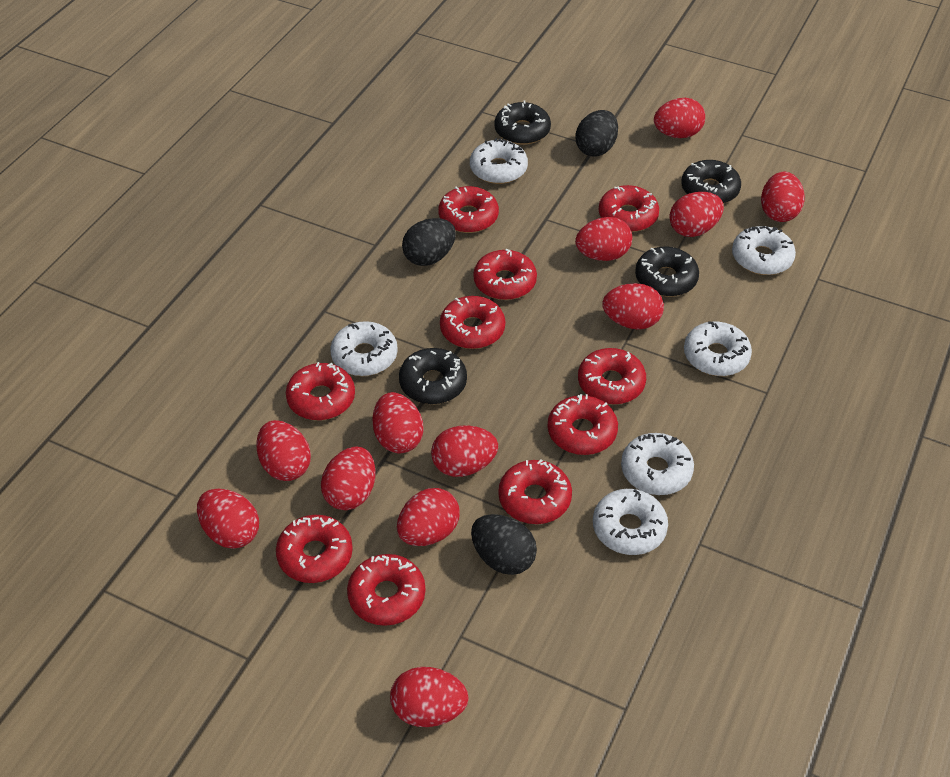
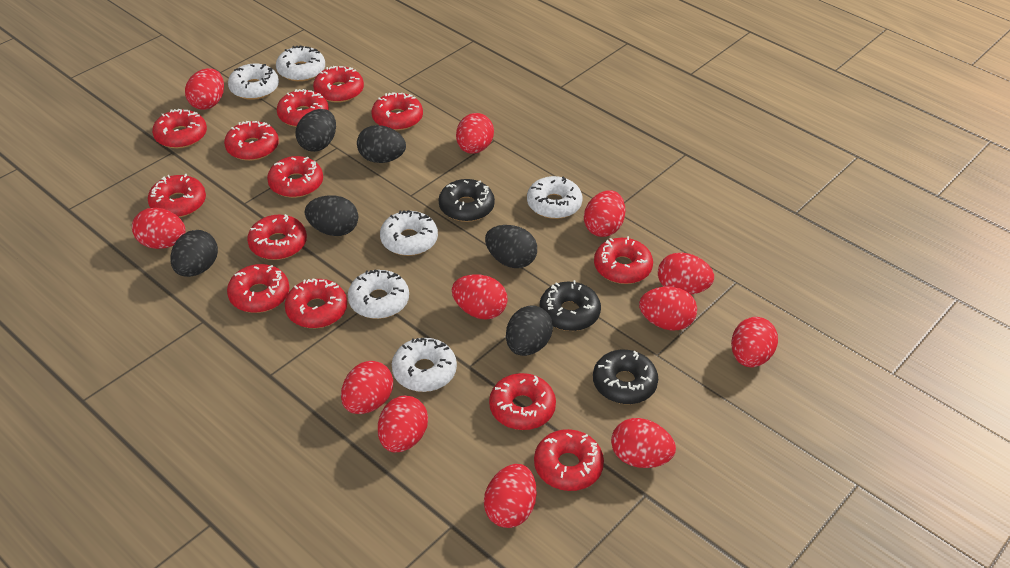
black donut: 4 -> 3
black egg: 3 -> 6
red donut: 10 -> 13

